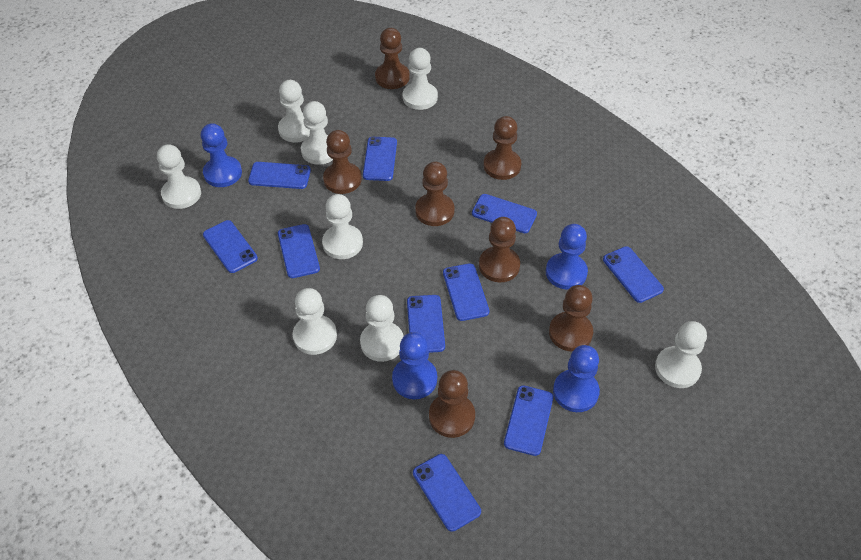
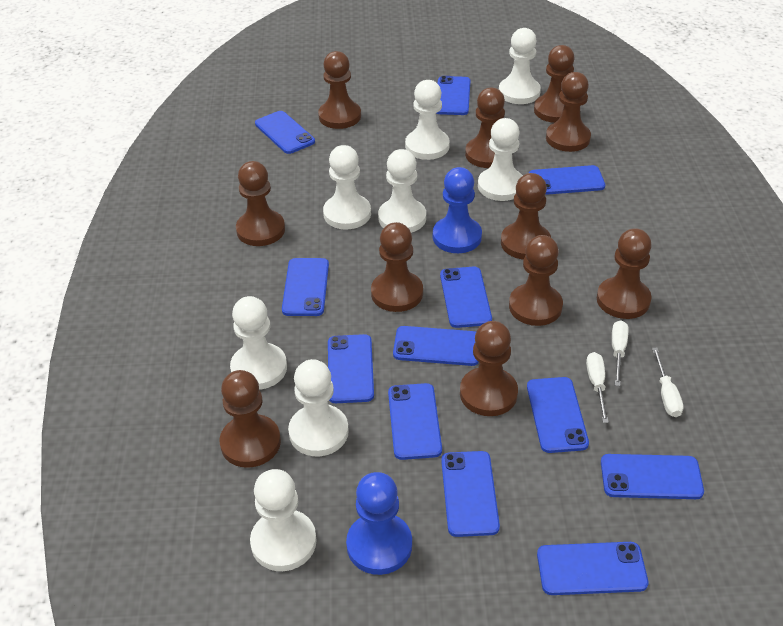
blue pawn: 4 -> 2
blue phone: 10 -> 12
brown pawn: 7 -> 11
white screwdriver: 0 -> 3

